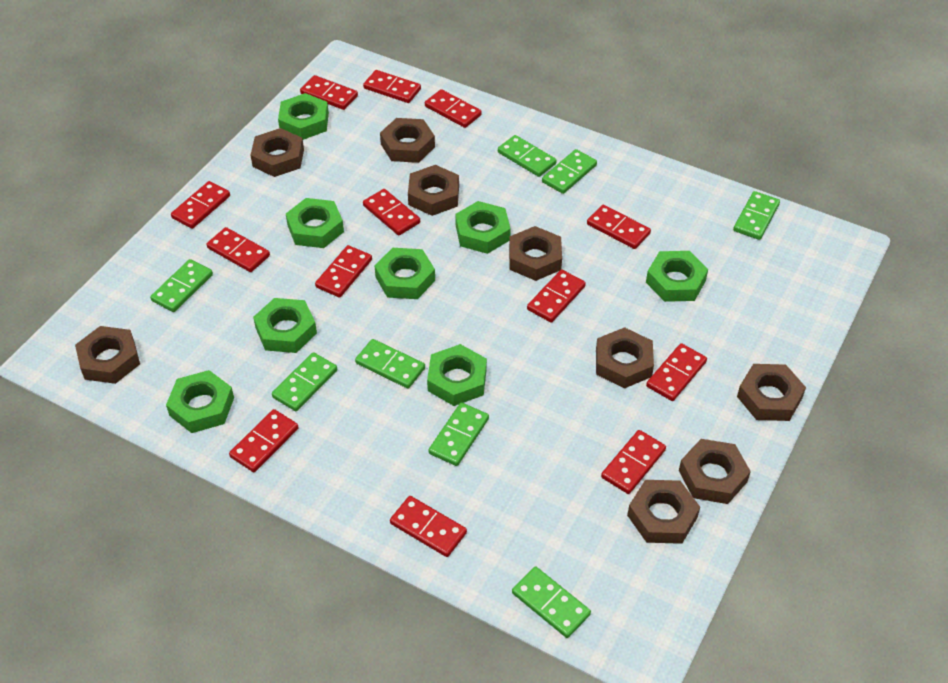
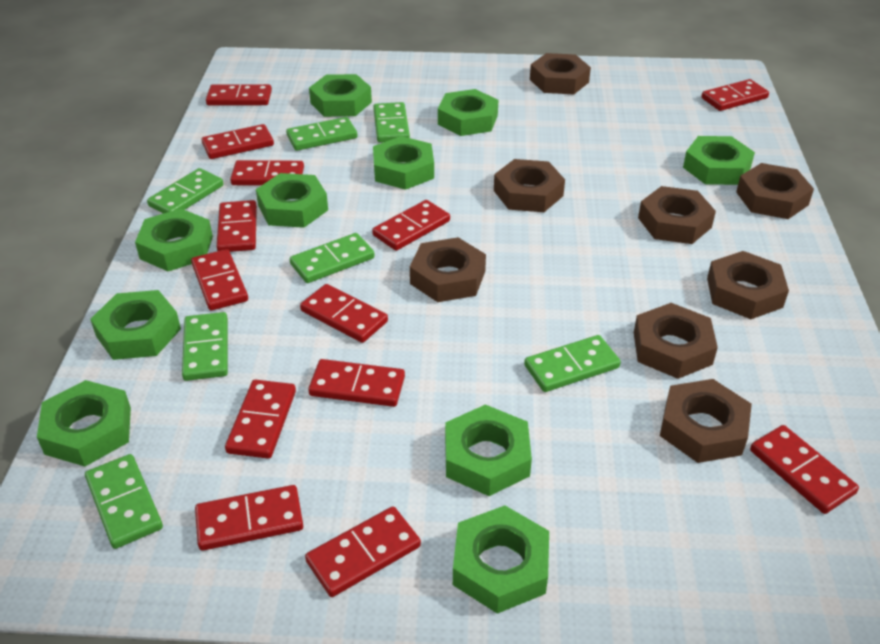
brown nut: 9 -> 8
green domino: 8 -> 7
green nut: 8 -> 10

